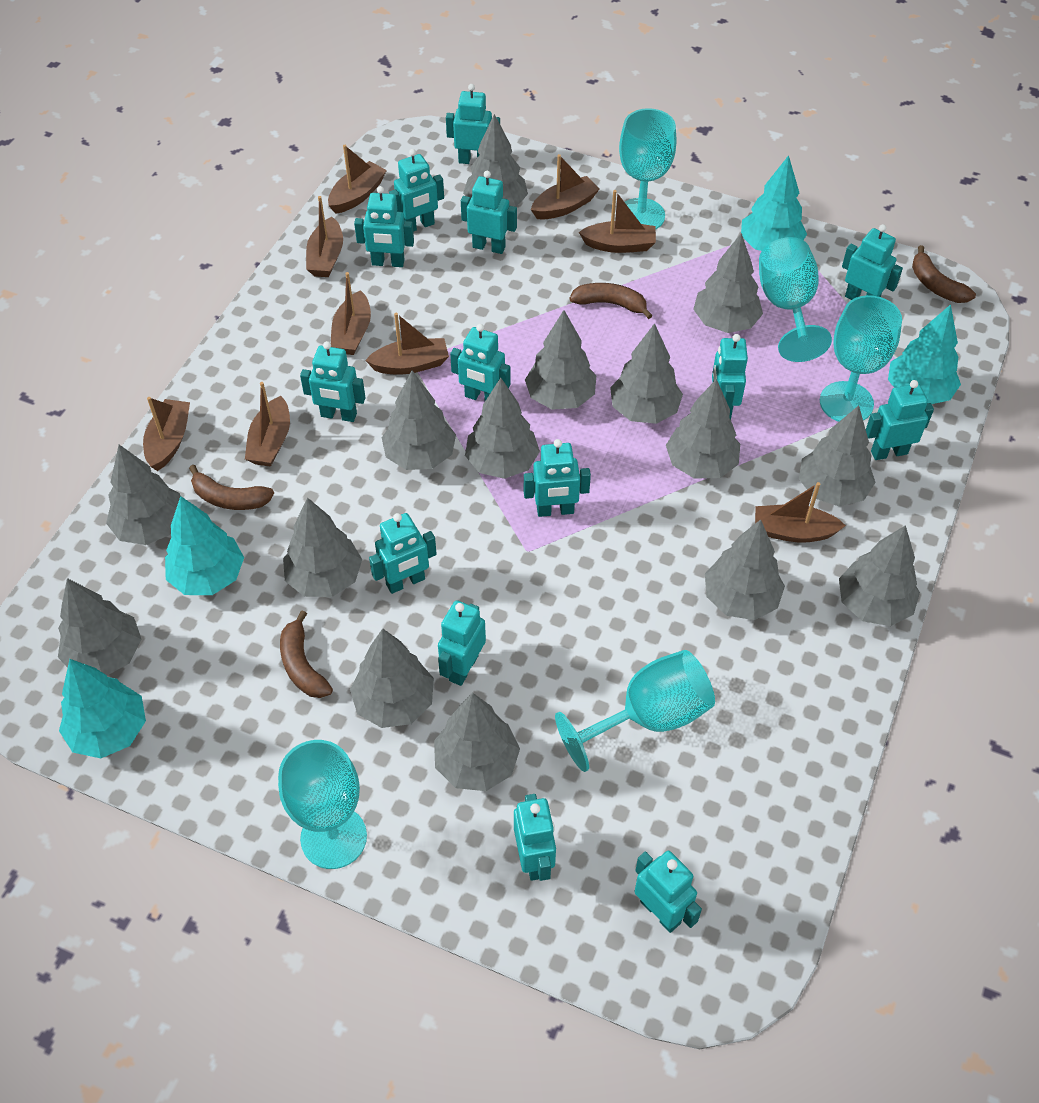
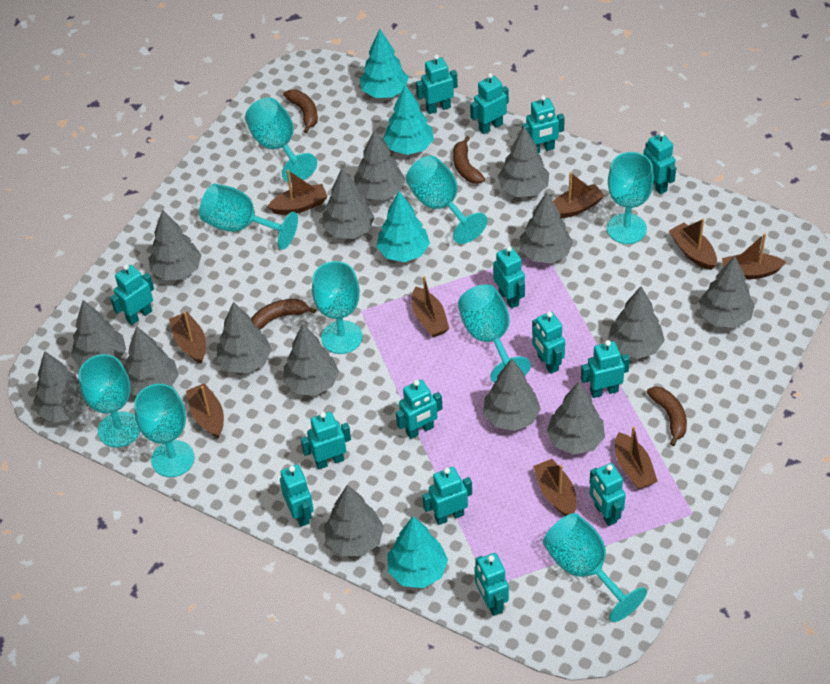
turquoise goblet: 5 -> 9

